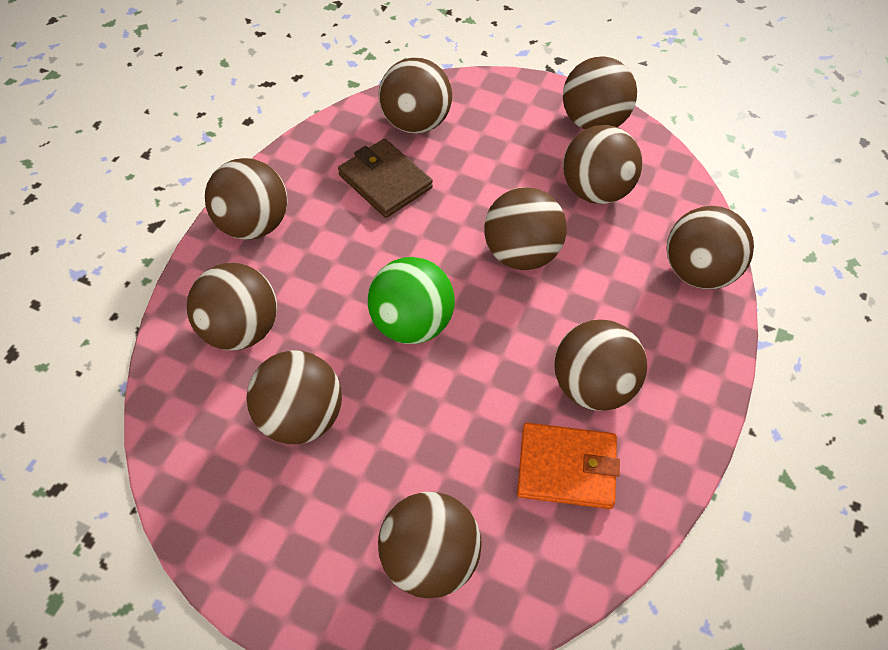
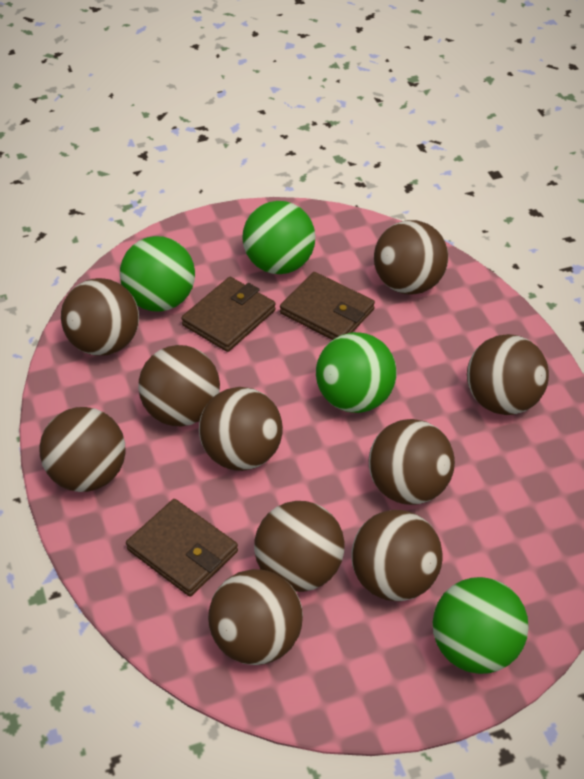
brown wallet: 1 -> 3
green ball: 1 -> 4
orange wallet: 1 -> 0

